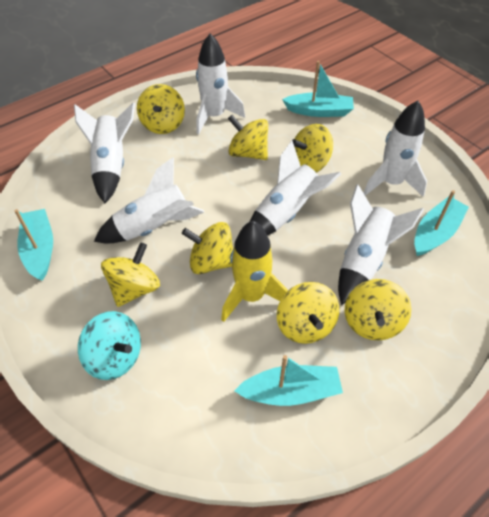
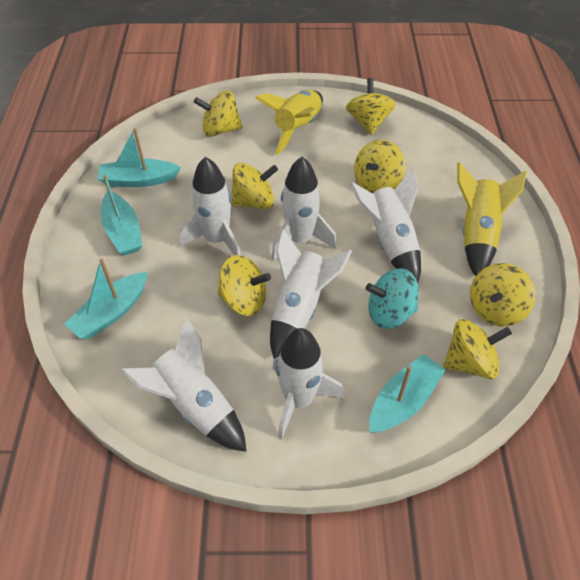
yellow rocket: 1 -> 2

